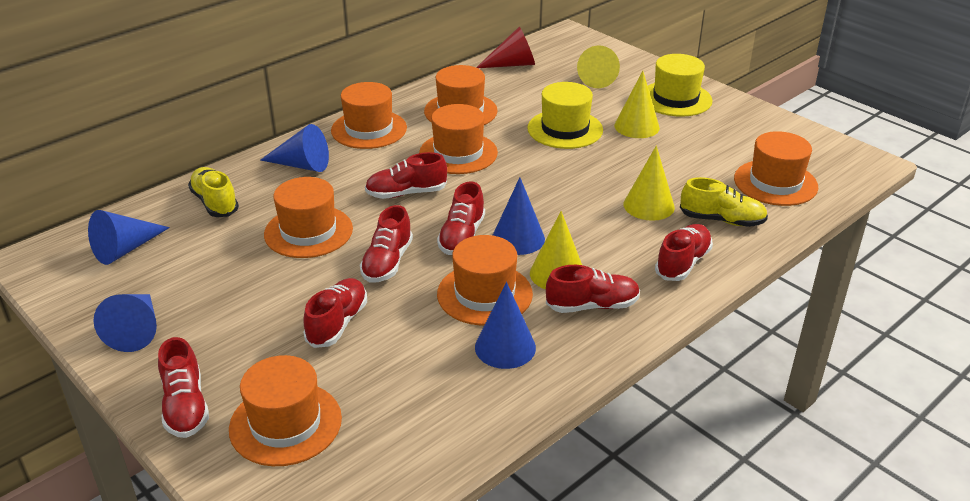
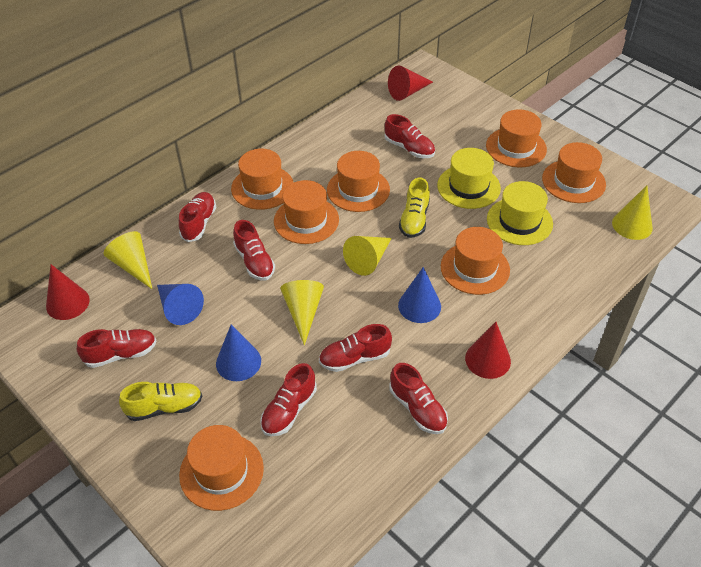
blue cone: 5 -> 3
red cone: 1 -> 3

